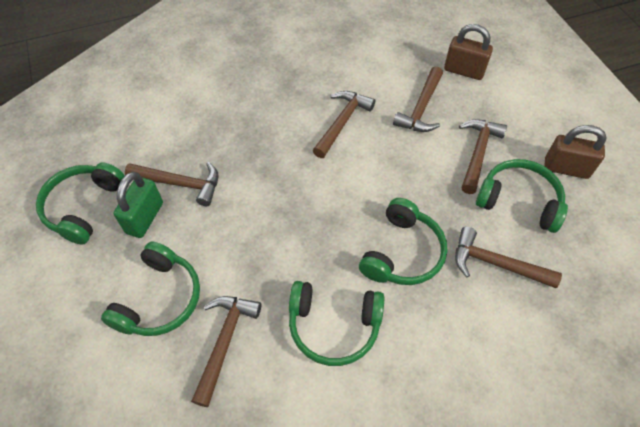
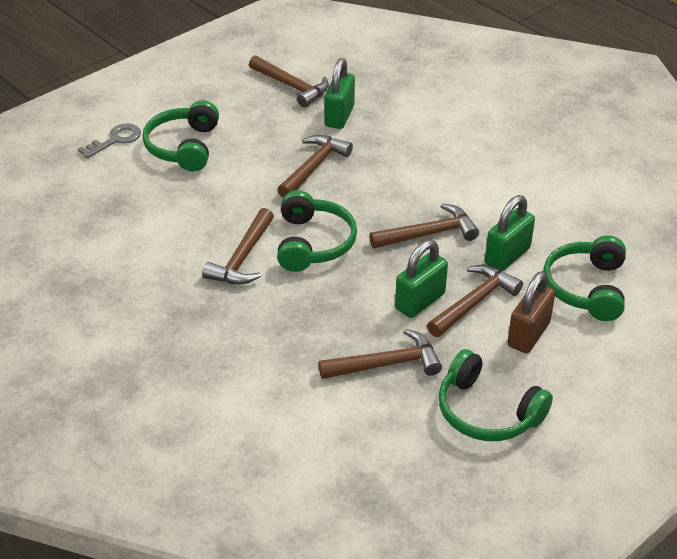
brown padlock: 2 -> 1
green headphones: 5 -> 4
green padlock: 1 -> 3
grey key: 0 -> 1

